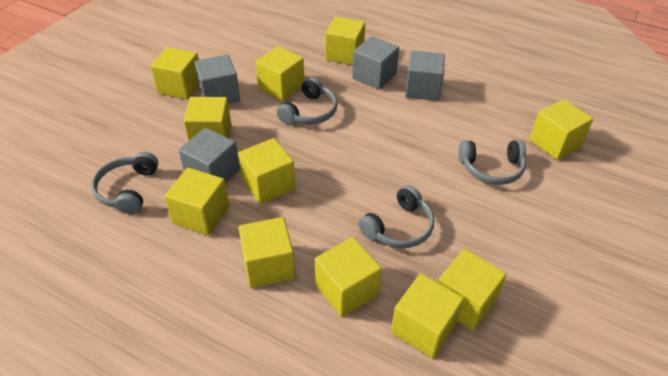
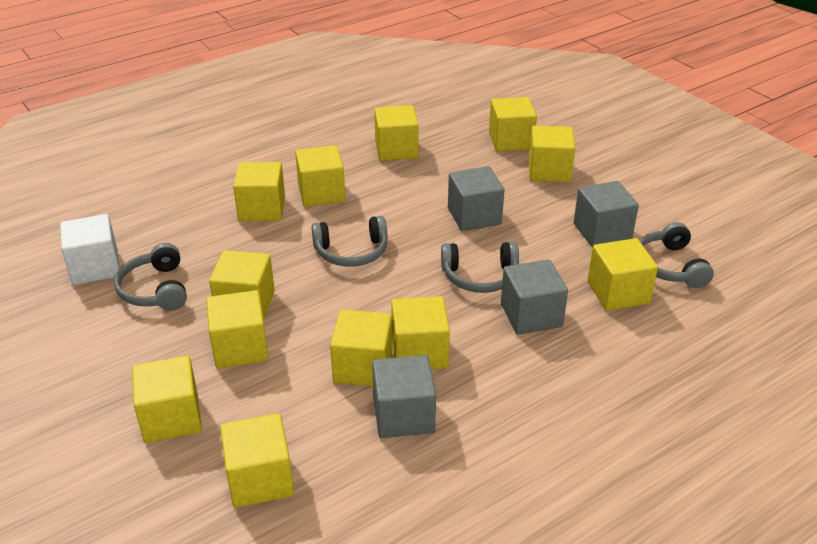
white cube: 0 -> 1
yellow cube: 11 -> 12

